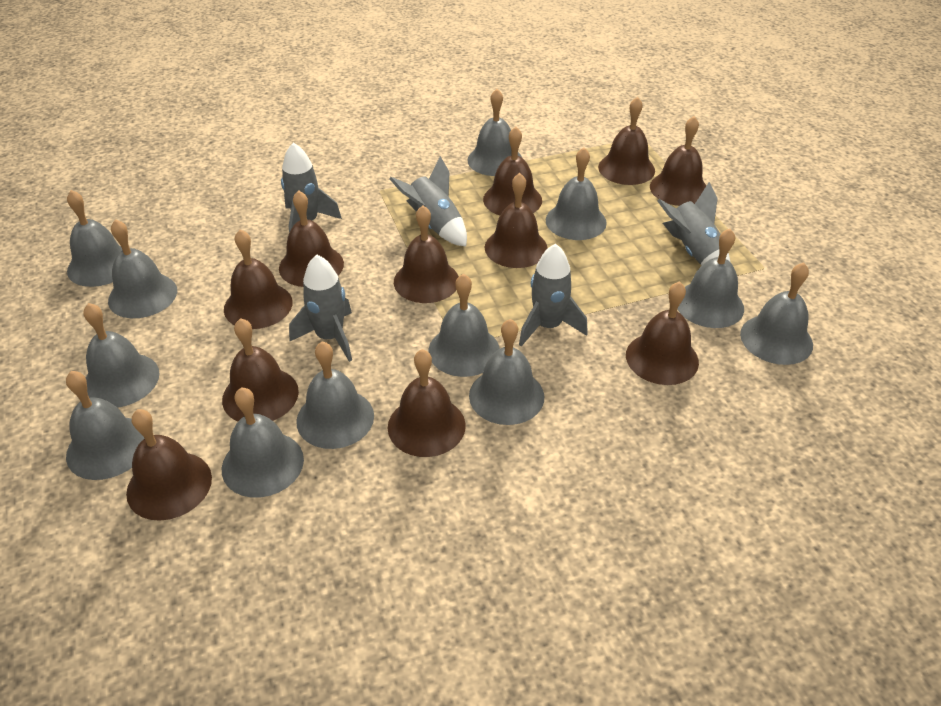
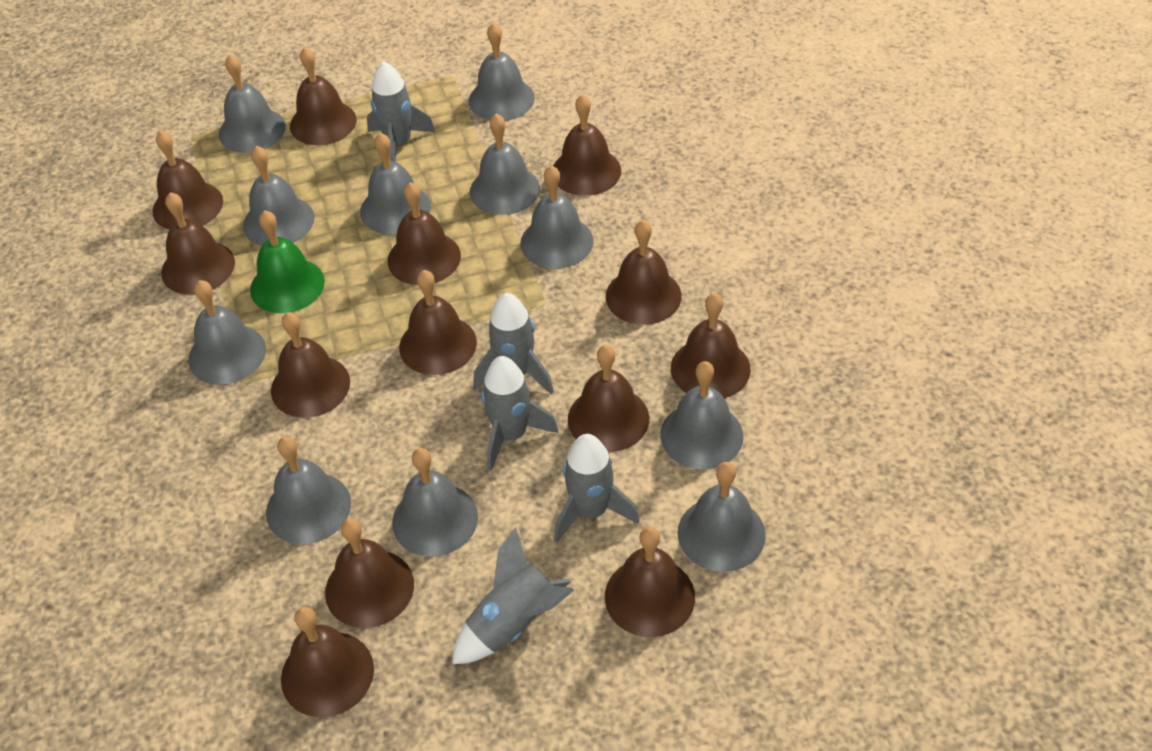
brown bell: 11 -> 13
green bell: 0 -> 1
grey bell: 12 -> 11

